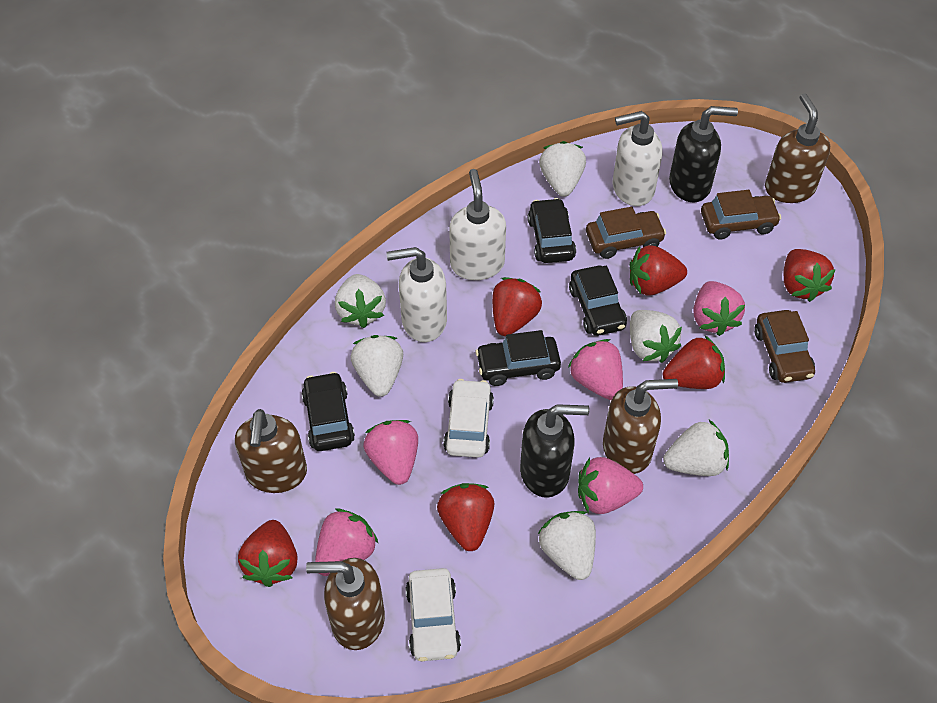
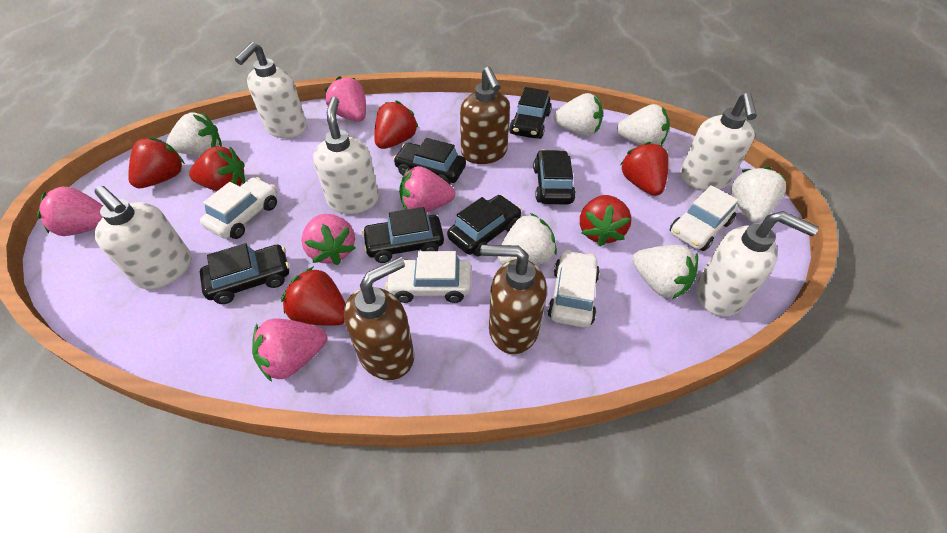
black car: 4 -> 6
black soap dispenser: 2 -> 0
brown car: 3 -> 0
brown soap dispenser: 4 -> 3
white car: 2 -> 4
white soap dispenser: 3 -> 5

